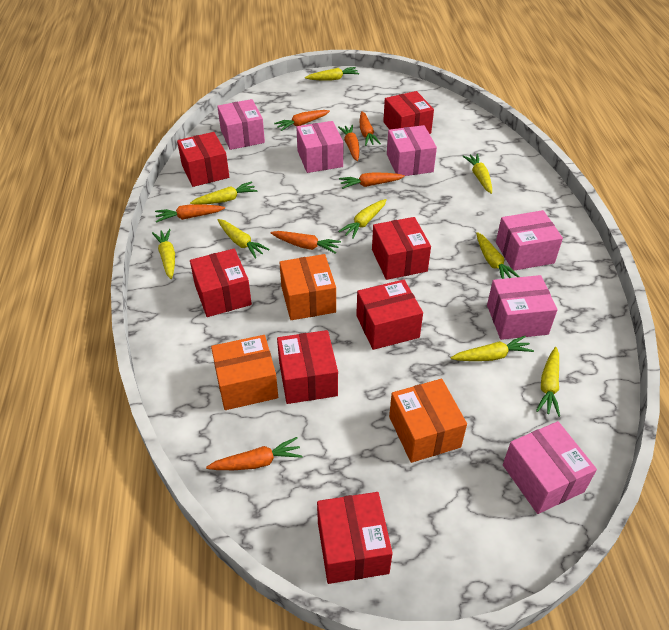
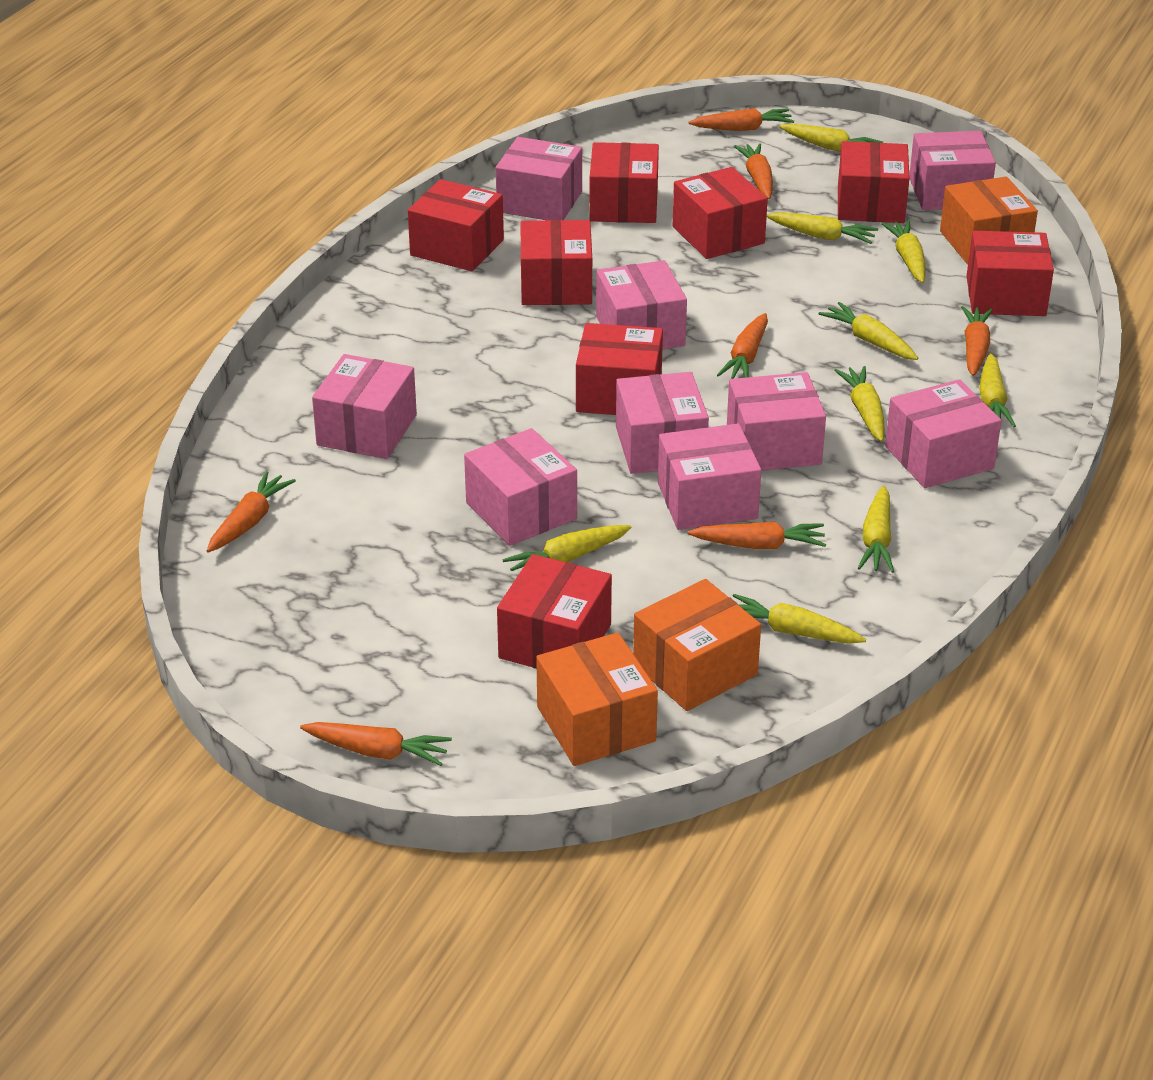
pink box: 6 -> 9
red box: 7 -> 8

